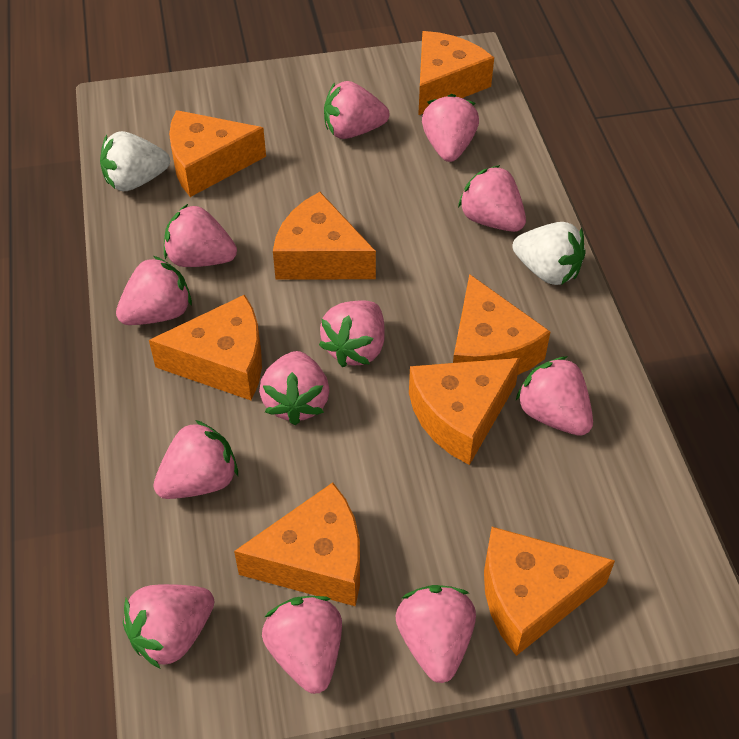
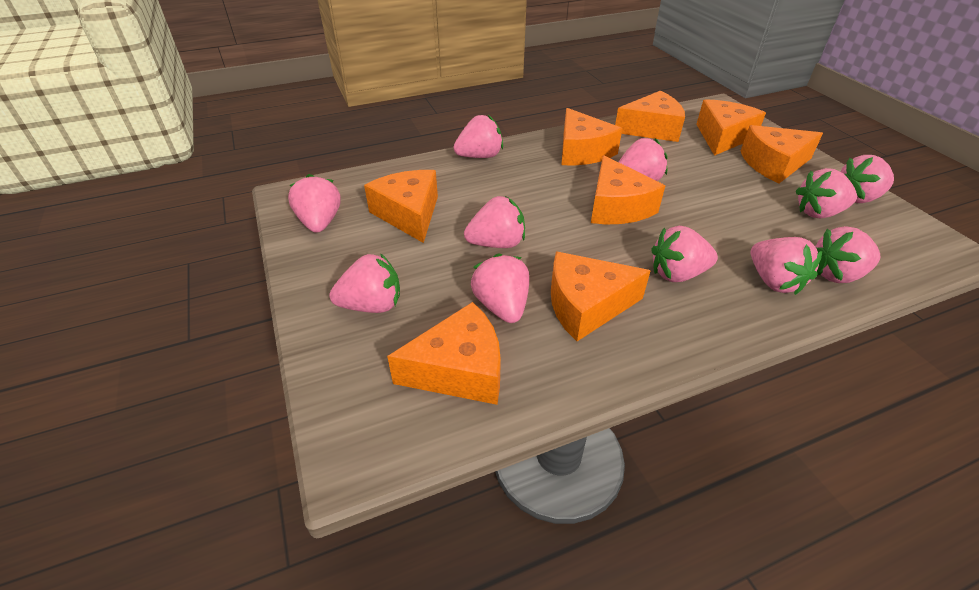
pink strawberry: 12 -> 11
white strawberry: 2 -> 0

